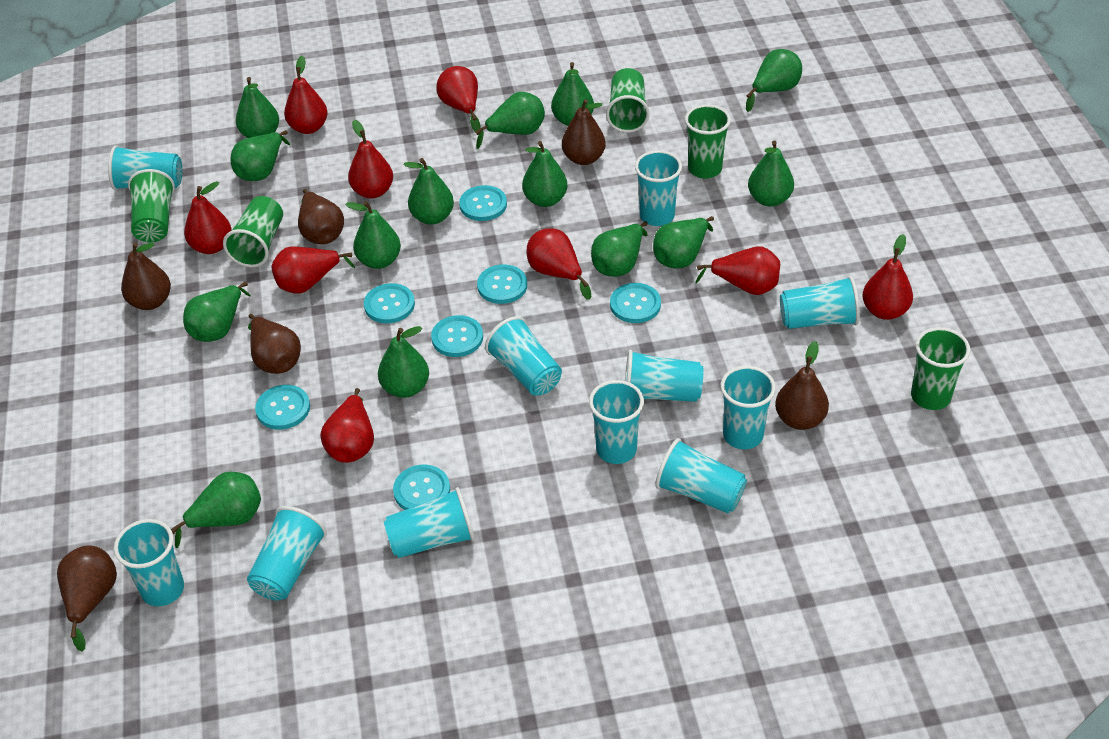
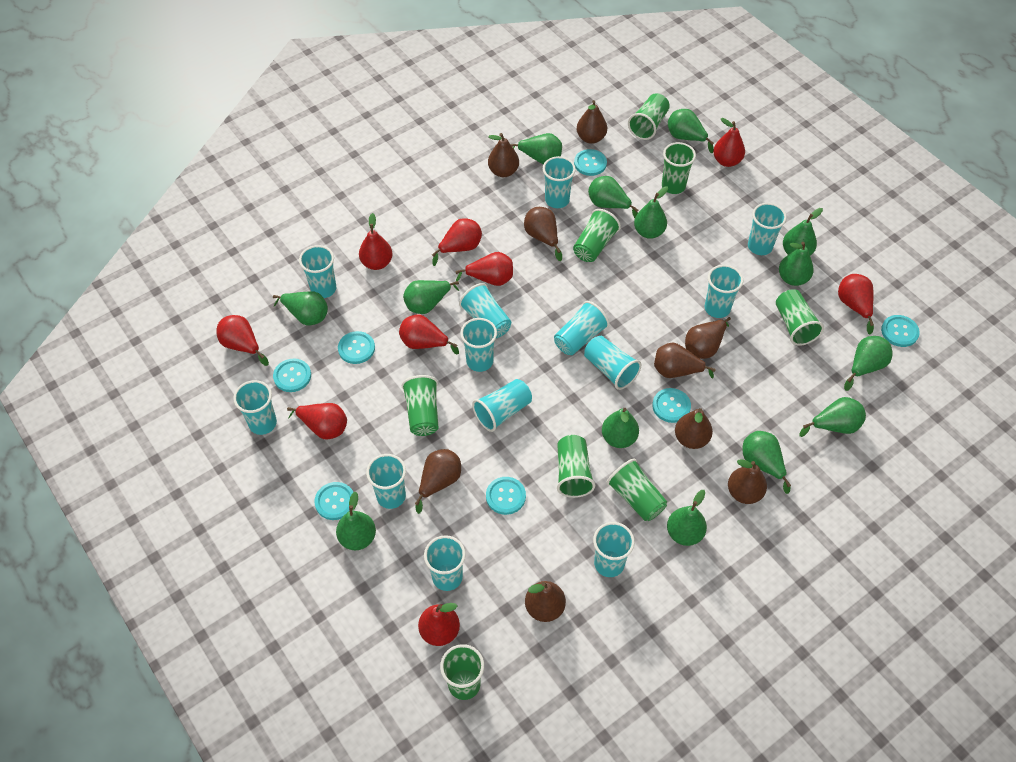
brown pear: 6 -> 9
green cup: 5 -> 8
turquoise cup: 11 -> 13

